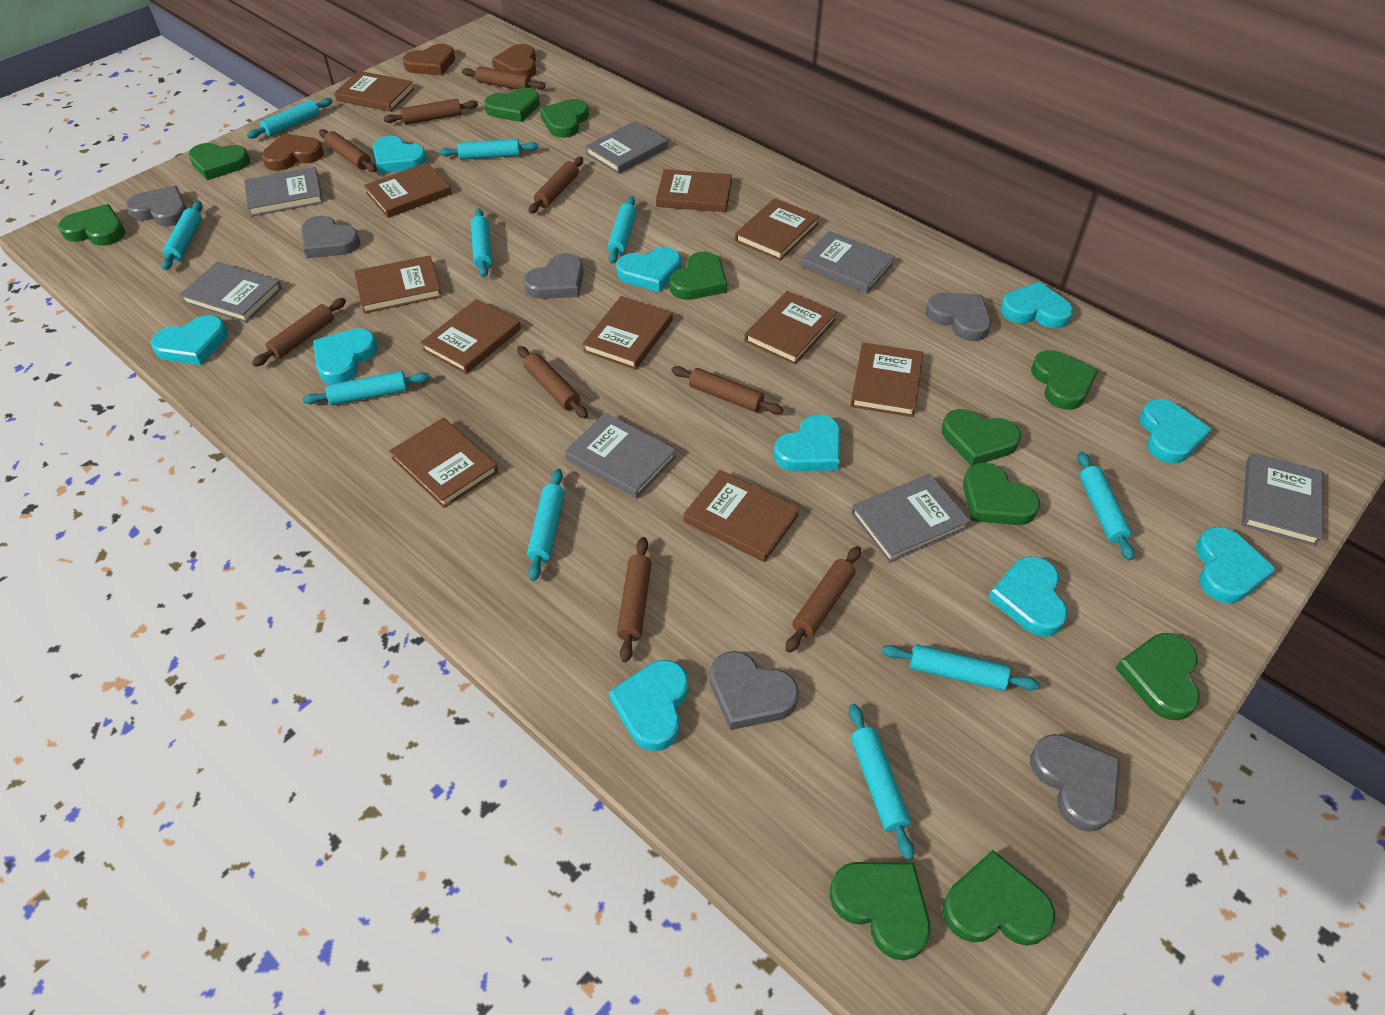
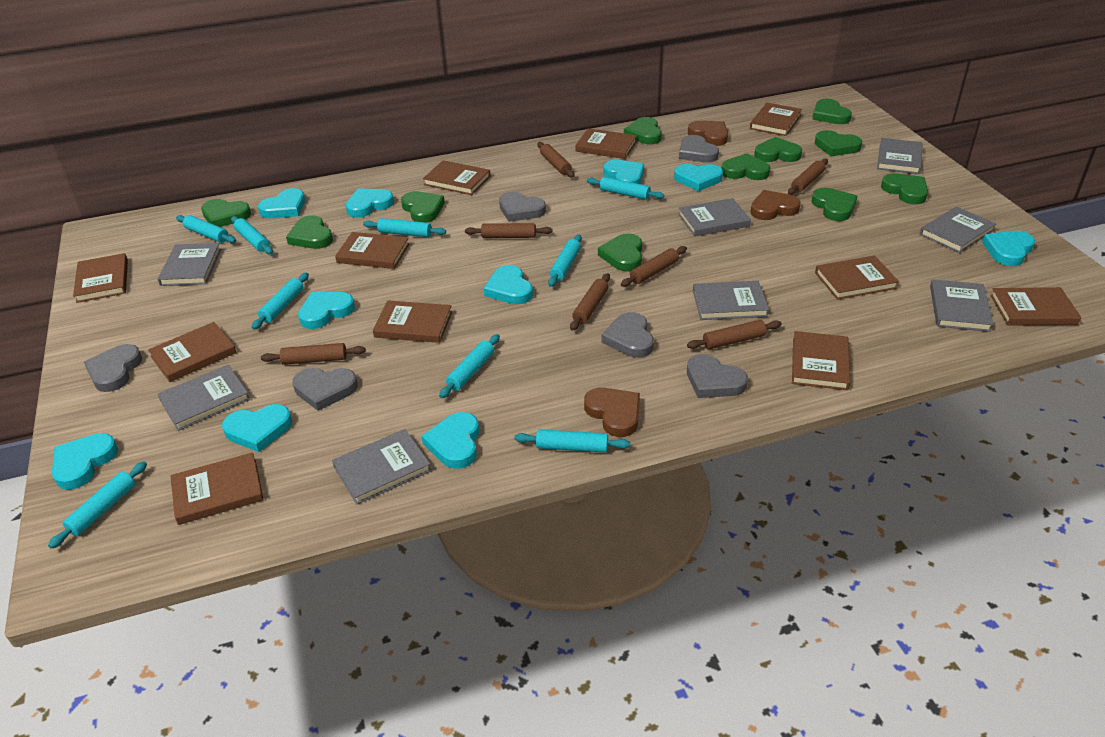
brown rolling pin: 9 -> 7
grey book: 7 -> 8
turquoise rolling pin: 10 -> 9

